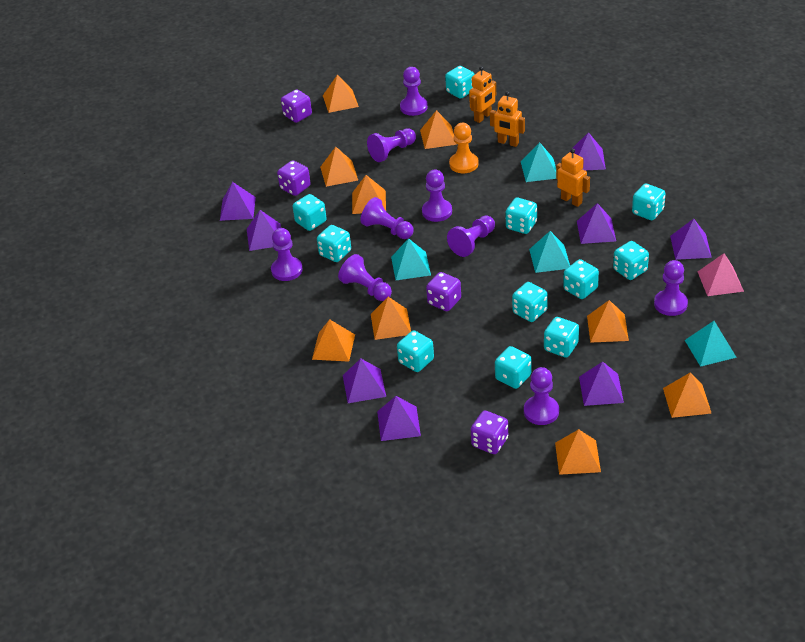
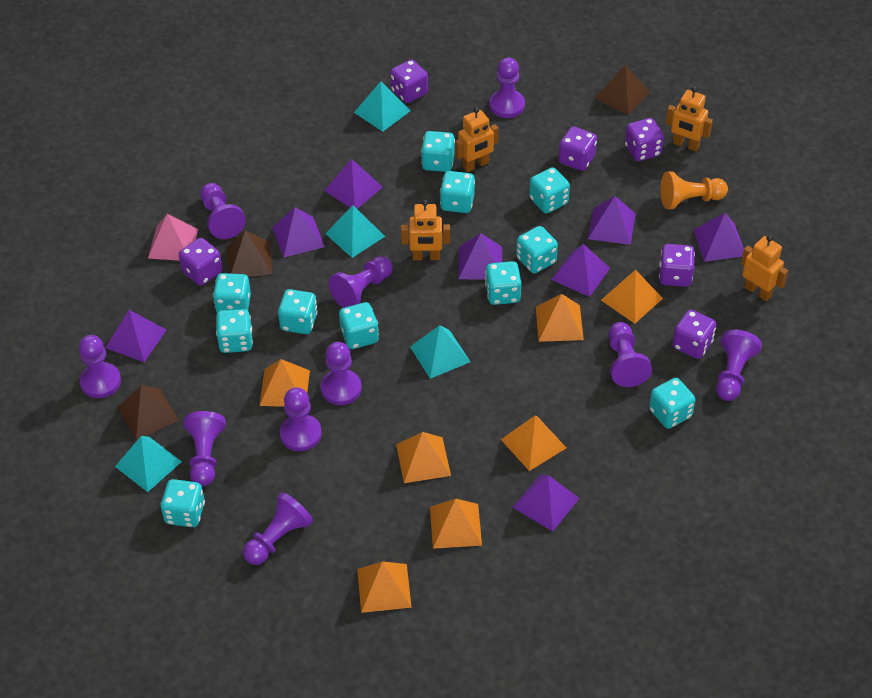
brown pyramid: 0 -> 3
orange pyramid: 9 -> 7
orange robot: 3 -> 4
purple dice: 4 -> 6
purple pawn: 9 -> 10

